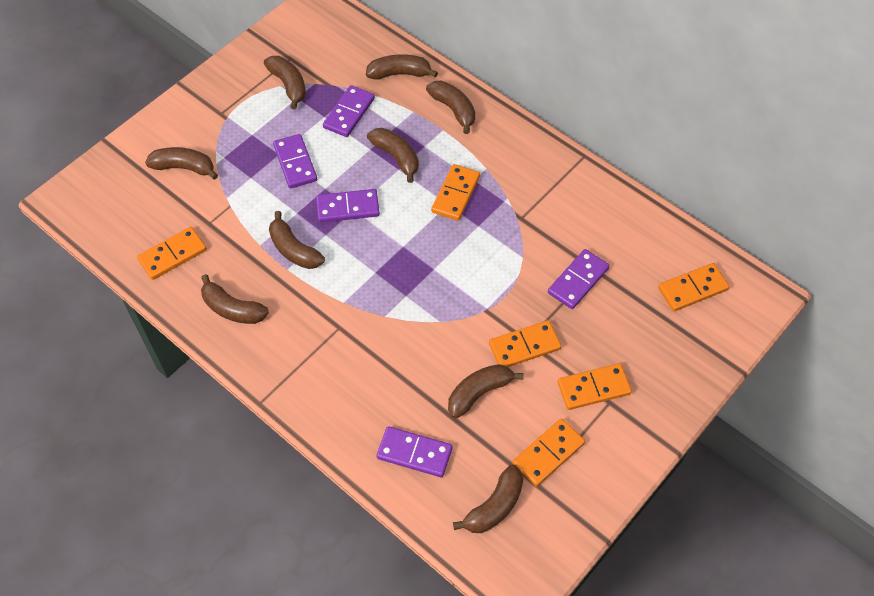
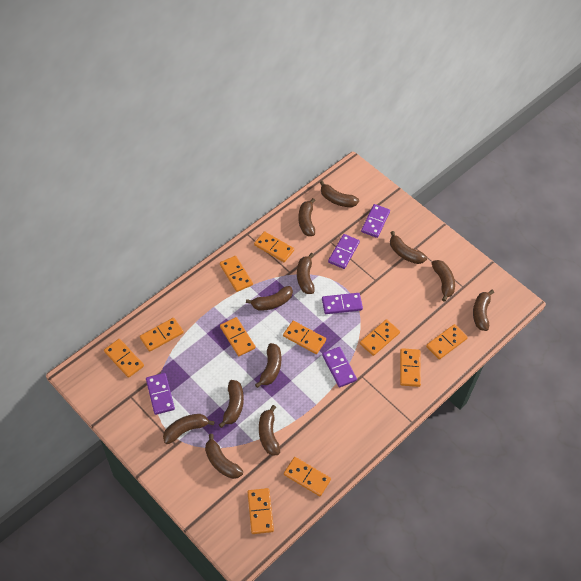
brown banana: 9 -> 12
orange domino: 6 -> 11

